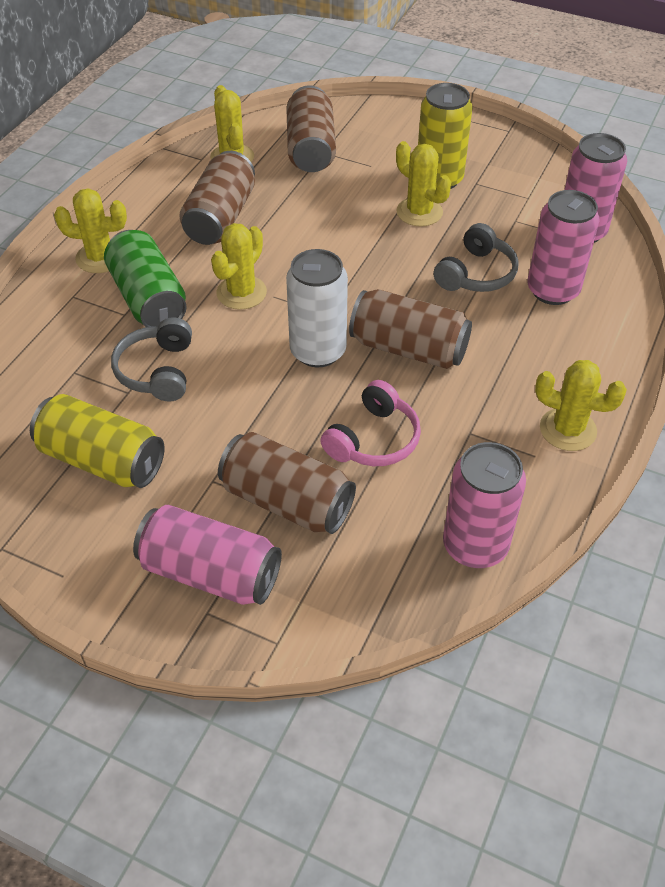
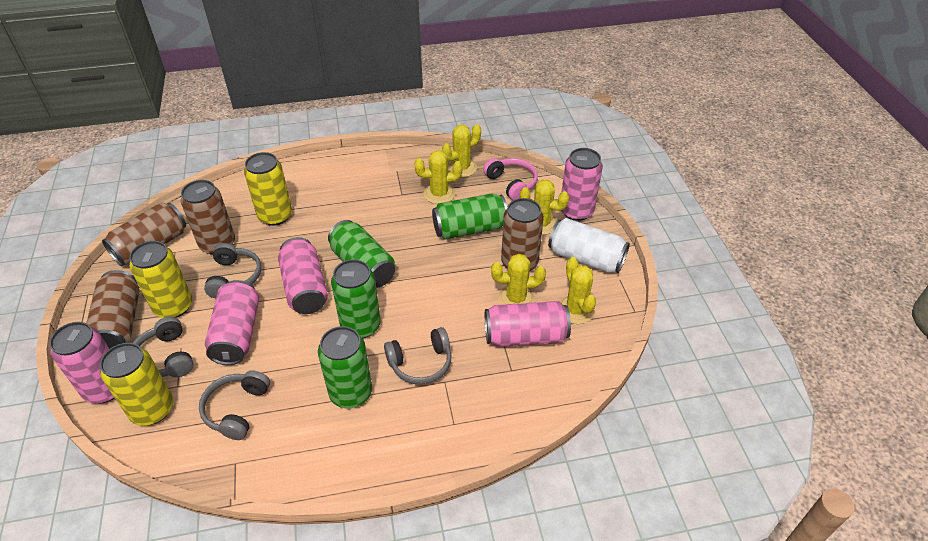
green can: 1 -> 4
grey headphones: 2 -> 4
pink can: 4 -> 5
yellow can: 2 -> 3

